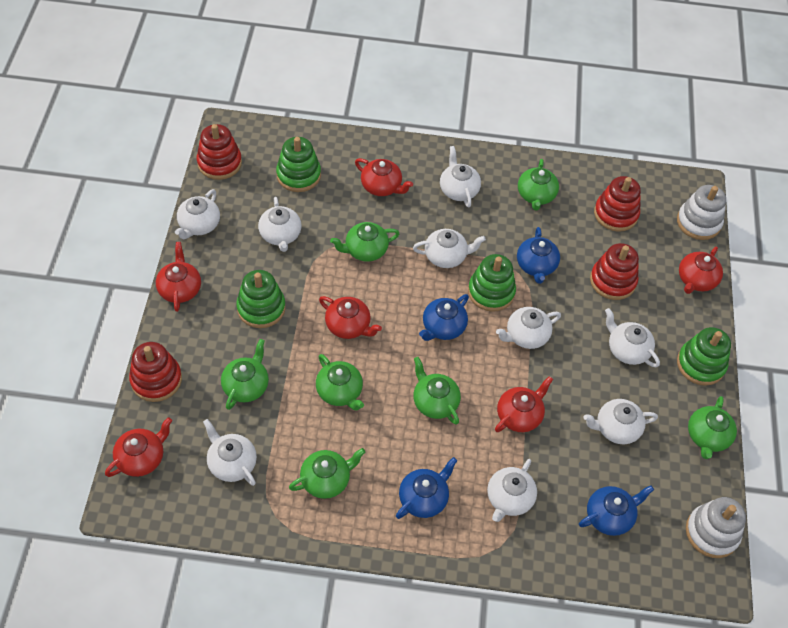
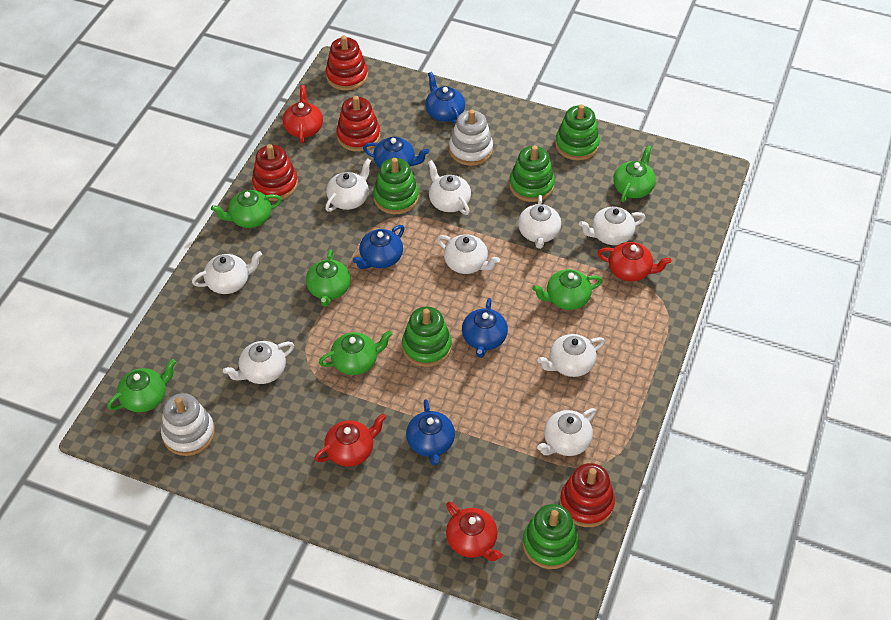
blue teapot: 4 -> 5
green stacking toy: 4 -> 5
green teapot: 7 -> 6
red teapot: 6 -> 4

